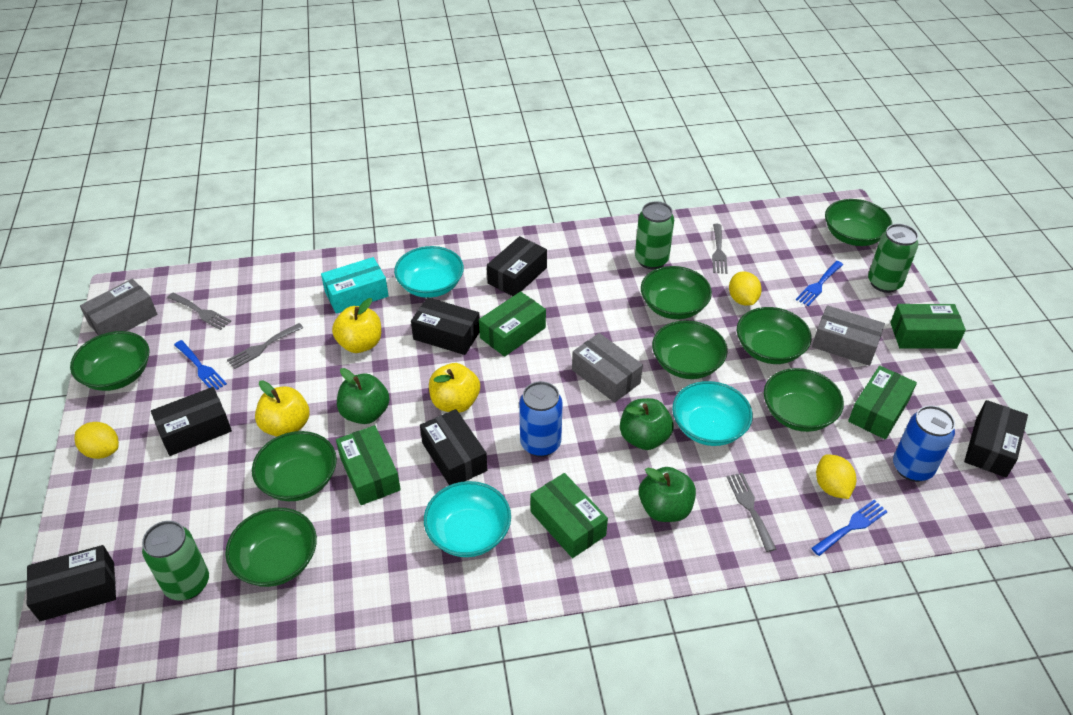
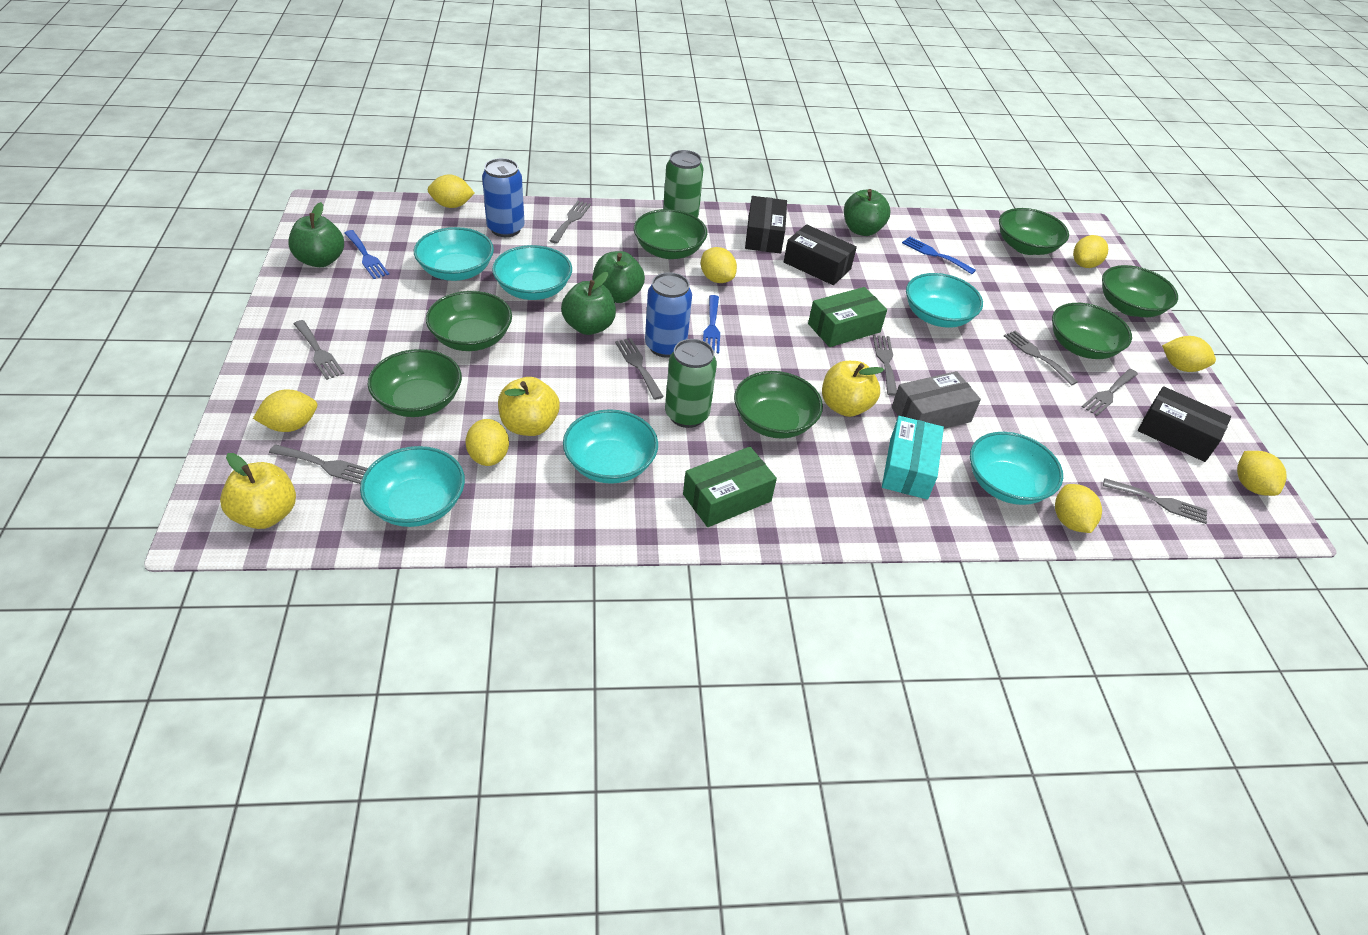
black box: 6 -> 3
green apple: 3 -> 4
green bowl: 8 -> 7
green box: 5 -> 2
green can: 3 -> 2
grey box: 3 -> 1
grey fork: 4 -> 8
turquoise bowl: 3 -> 6
yellow lemon: 3 -> 8

